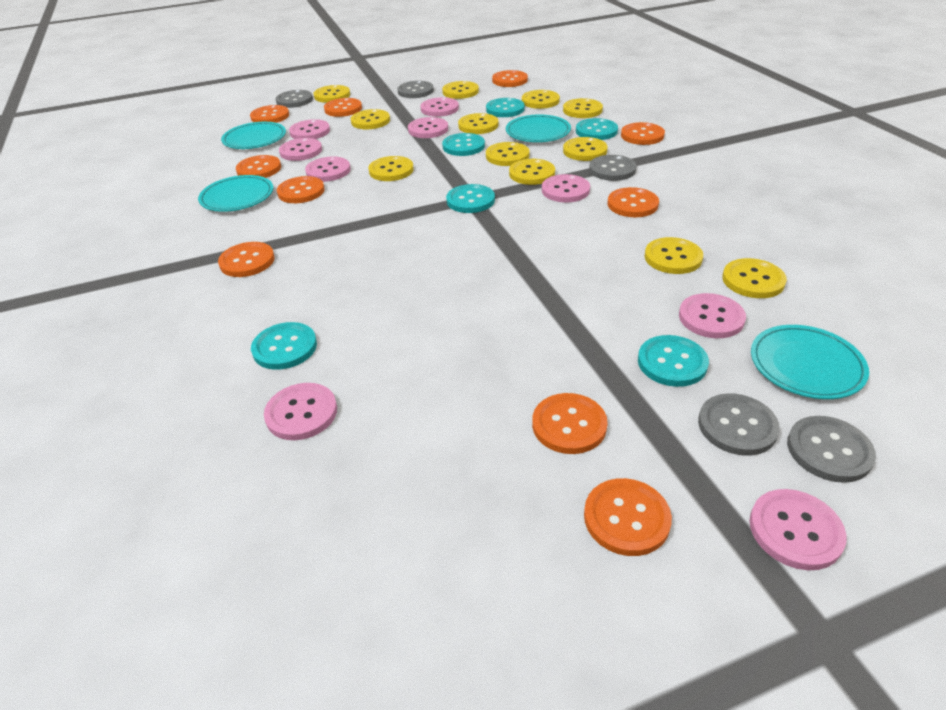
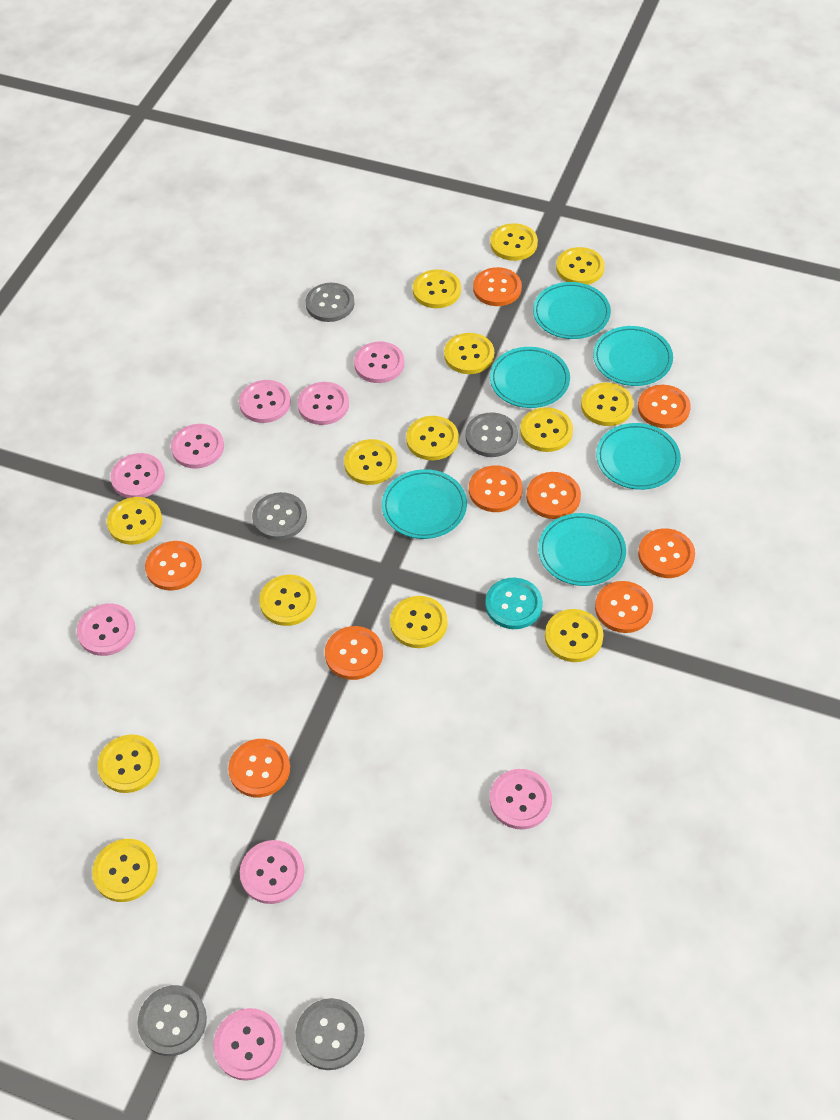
orange button: 10 -> 9
turquoise button: 6 -> 1
turquoise plate: 4 -> 6
yellow button: 12 -> 14

